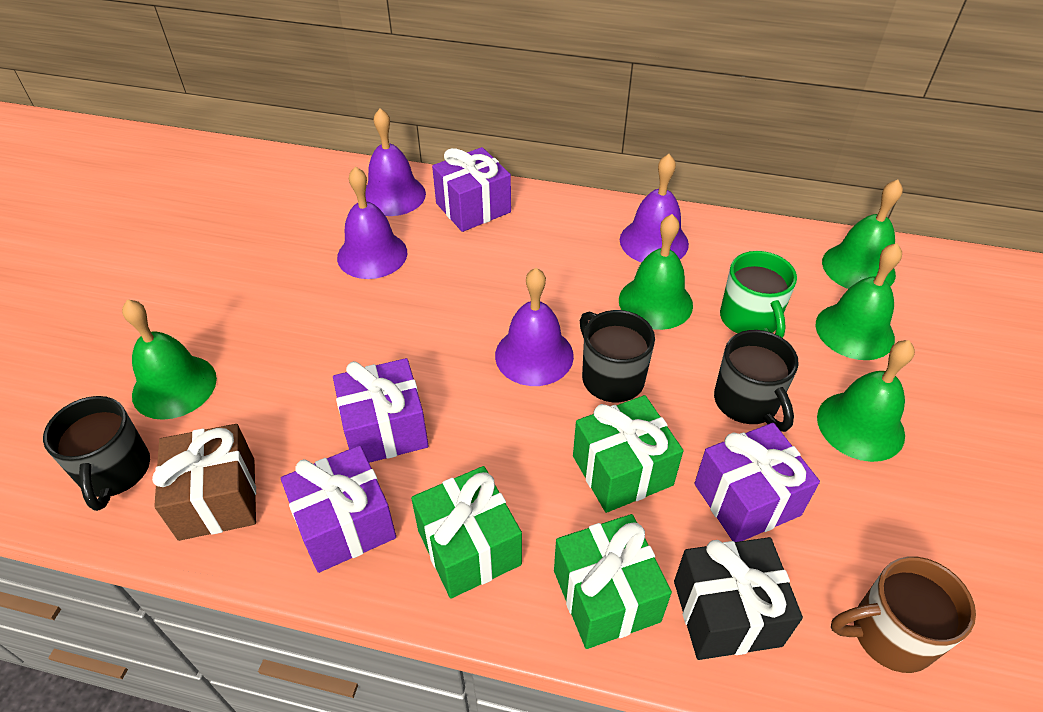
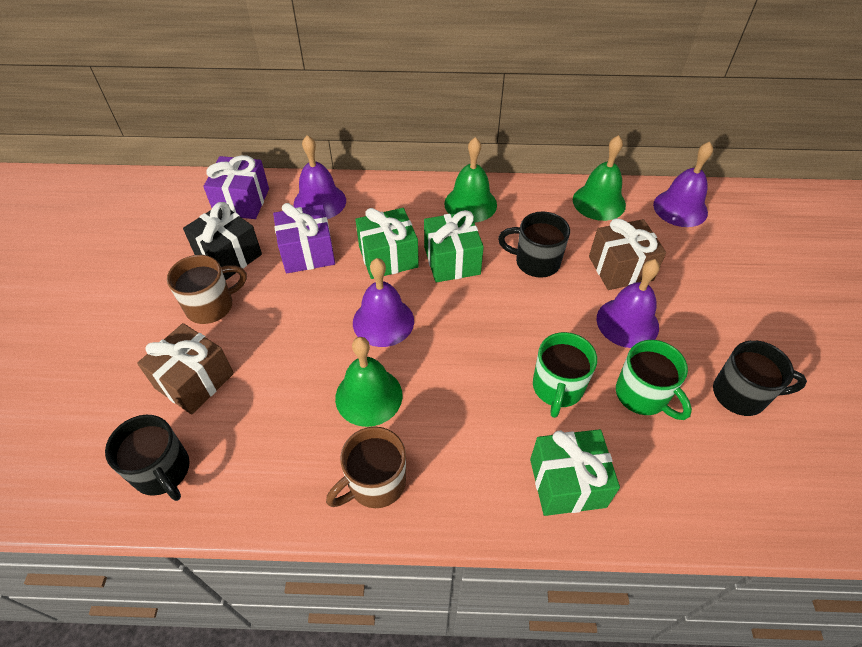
brown gift: 1 -> 2
brown mug: 1 -> 2
green bell: 5 -> 3
green mug: 1 -> 2
purple gift: 4 -> 2

